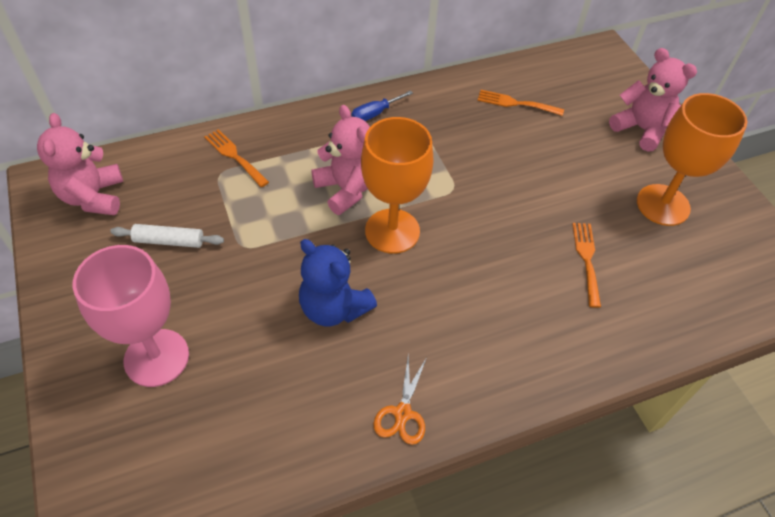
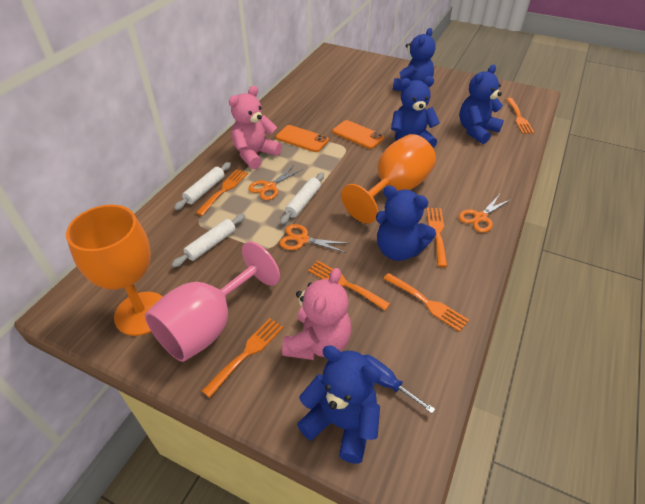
blue teddy bear: 1 -> 5
orange fork: 3 -> 6
orange phone: 0 -> 2
orange scissors: 1 -> 3
pink teddy bear: 3 -> 2
white rolling pin: 1 -> 3

